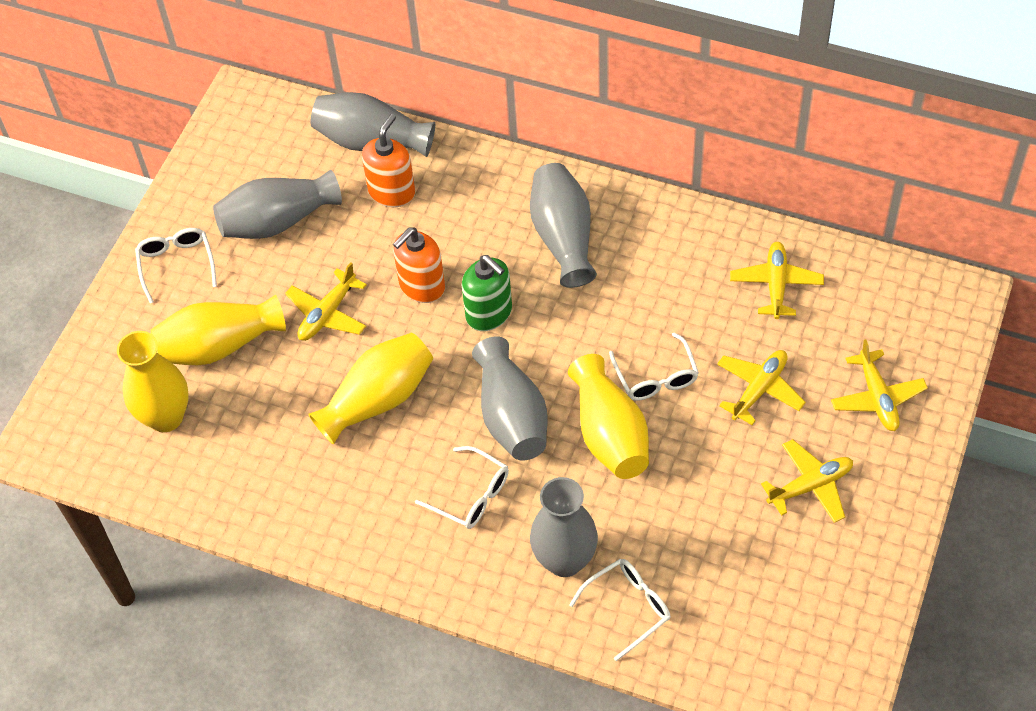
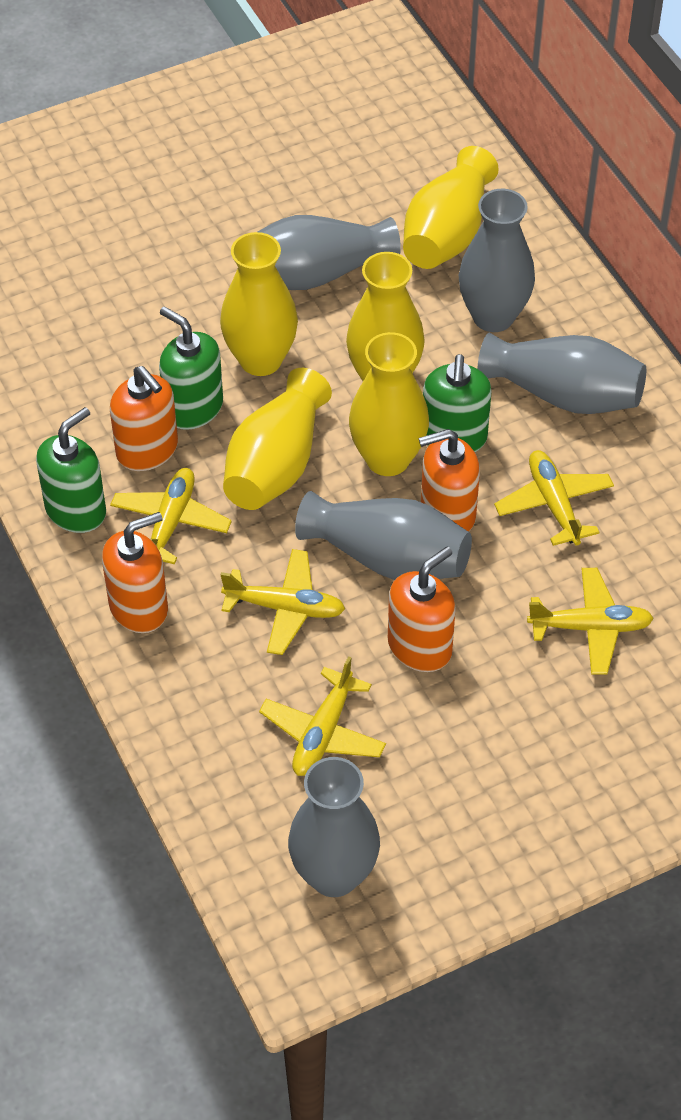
green soap dispenser: 1 -> 3
orange soap dispenser: 2 -> 4
white glasses: 4 -> 0
yellow vase: 4 -> 5

